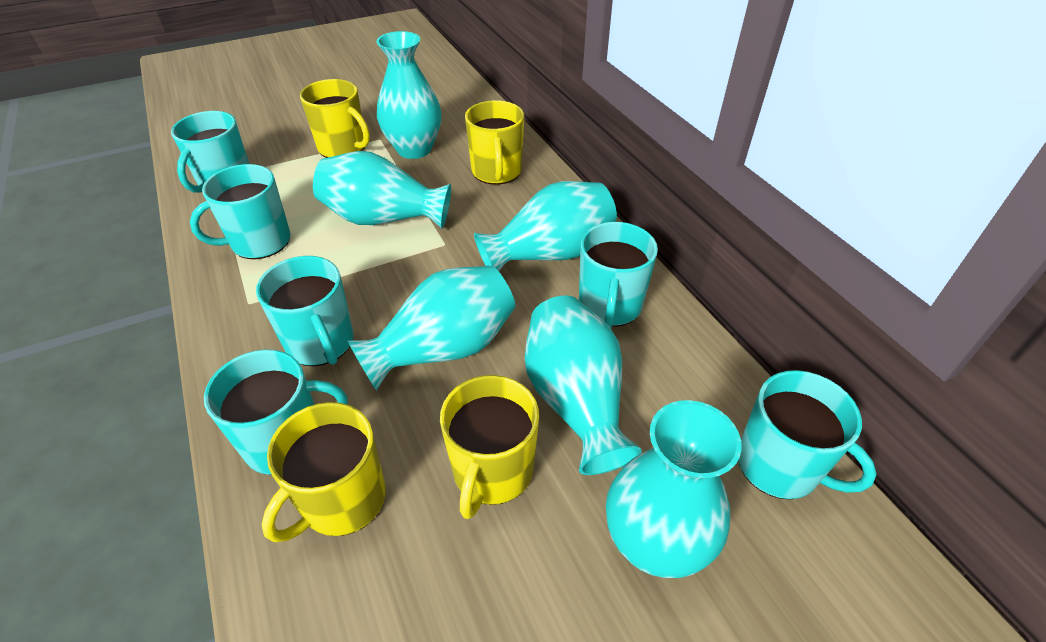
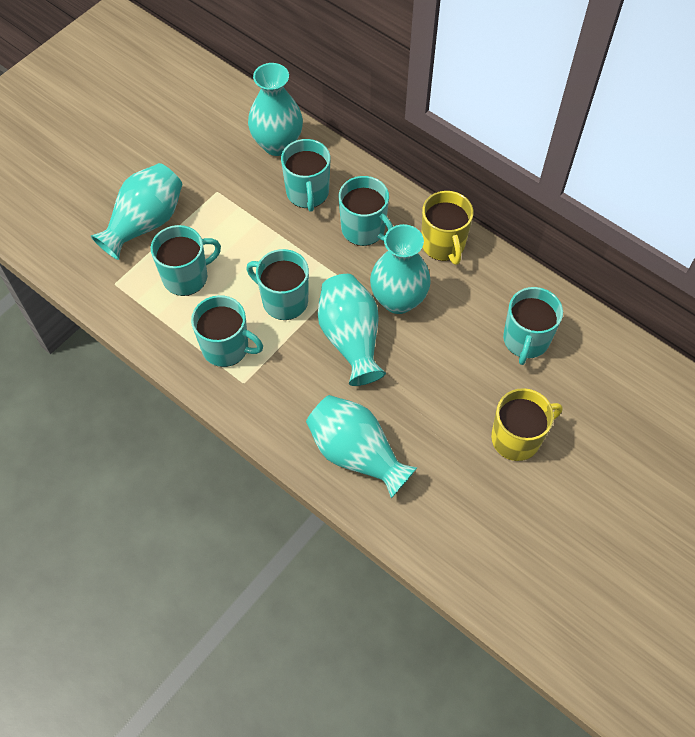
turquoise vase: 6 -> 5
yellow mug: 4 -> 2

